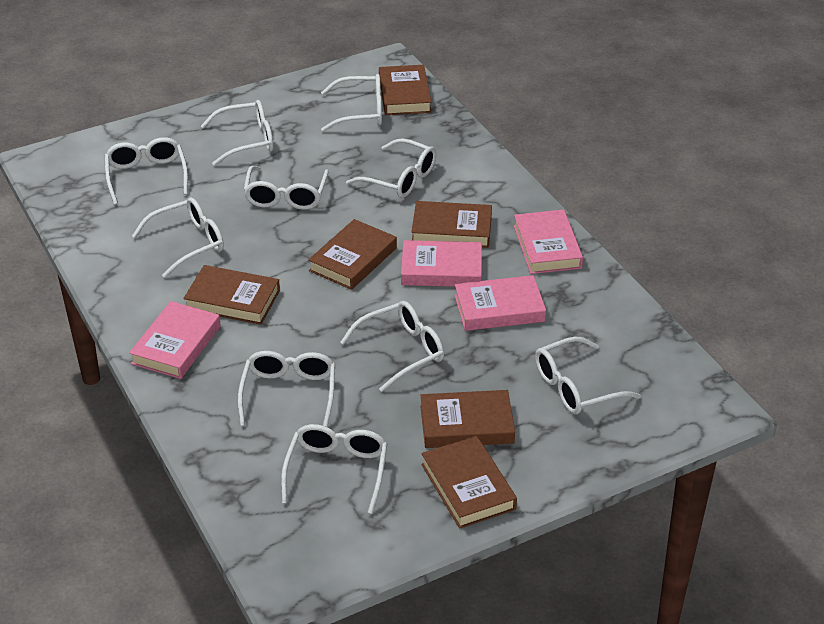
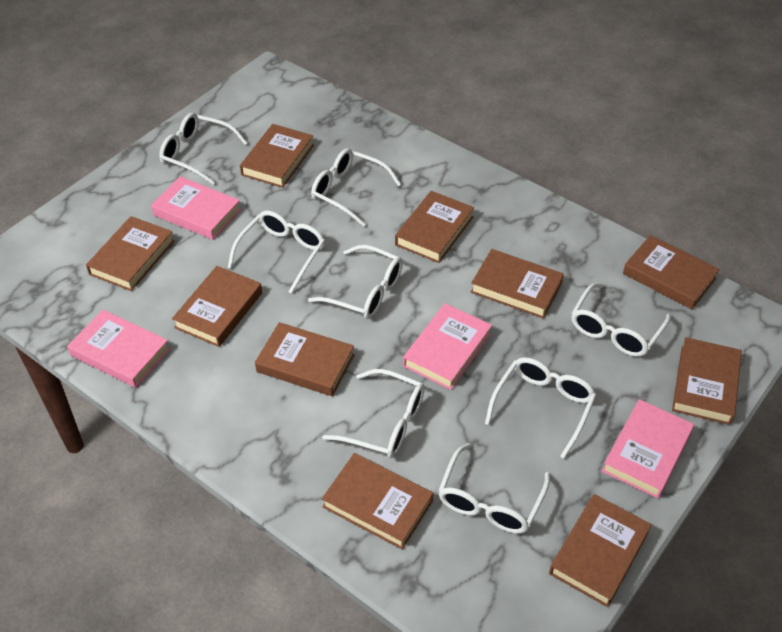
brown book: 6 -> 10
white glasses: 10 -> 8

